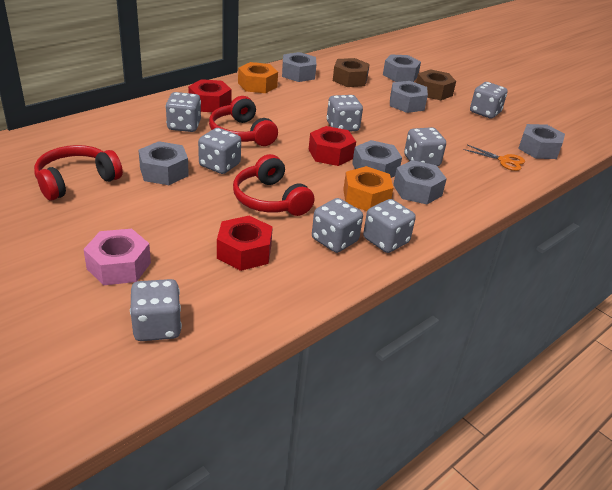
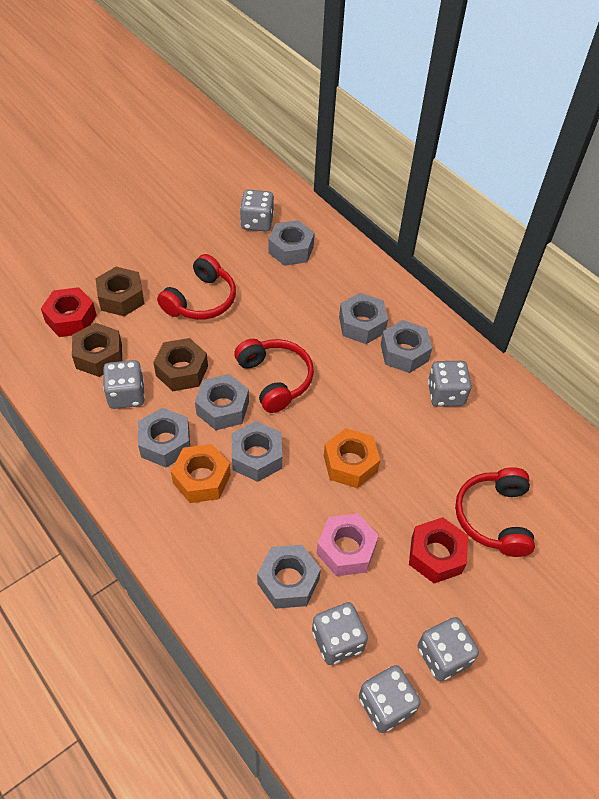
brown nut: 2 -> 3
grey dice: 8 -> 6
orange scissors: 1 -> 0
red nut: 3 -> 2

